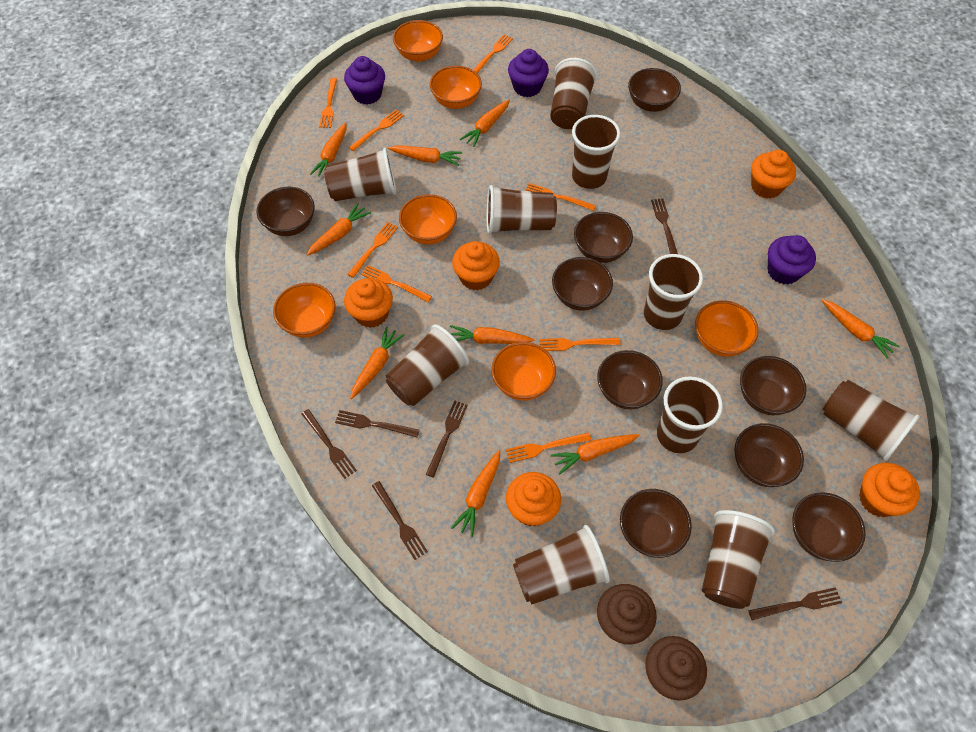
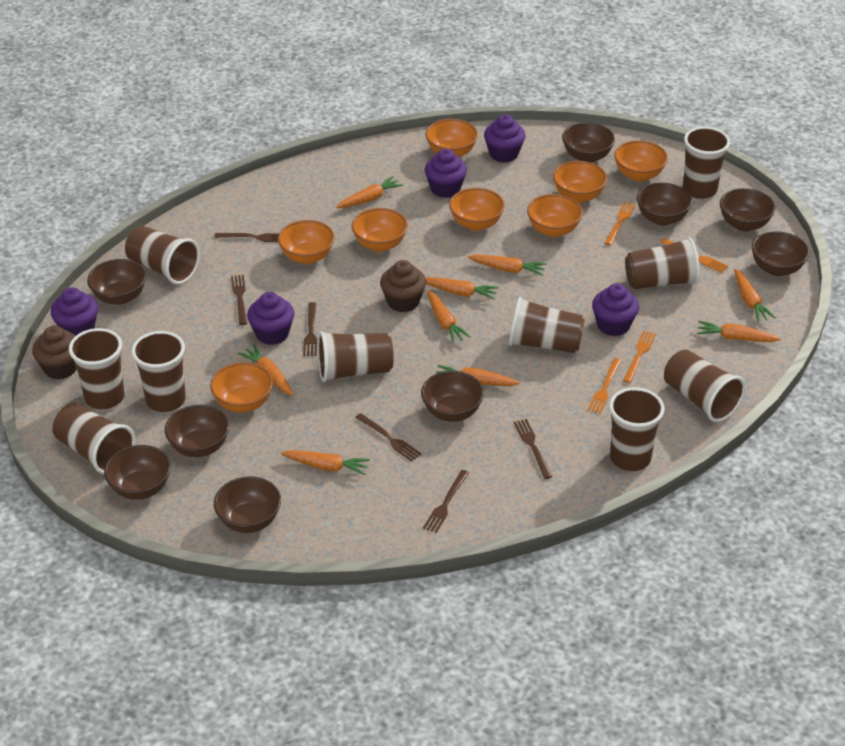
orange bowl: 6 -> 8
orange cupcake: 5 -> 0
orange fork: 8 -> 4
purple cupcake: 3 -> 5

